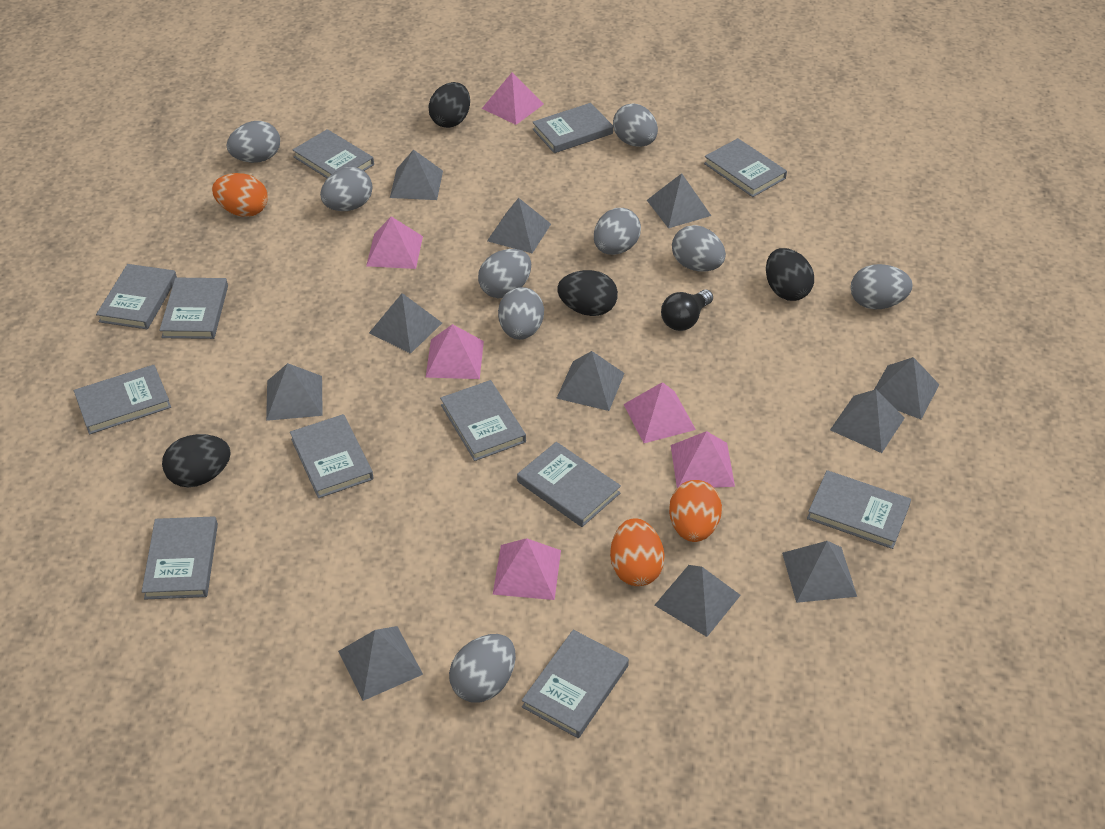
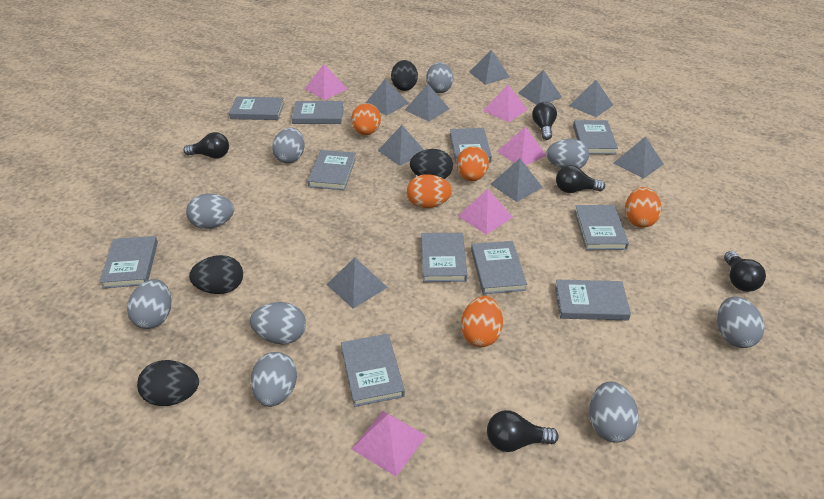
black light bulb: 1 -> 5
grey book: 12 -> 11
grey pyramid: 11 -> 9
orange egg: 3 -> 5
pink pyramid: 6 -> 5

